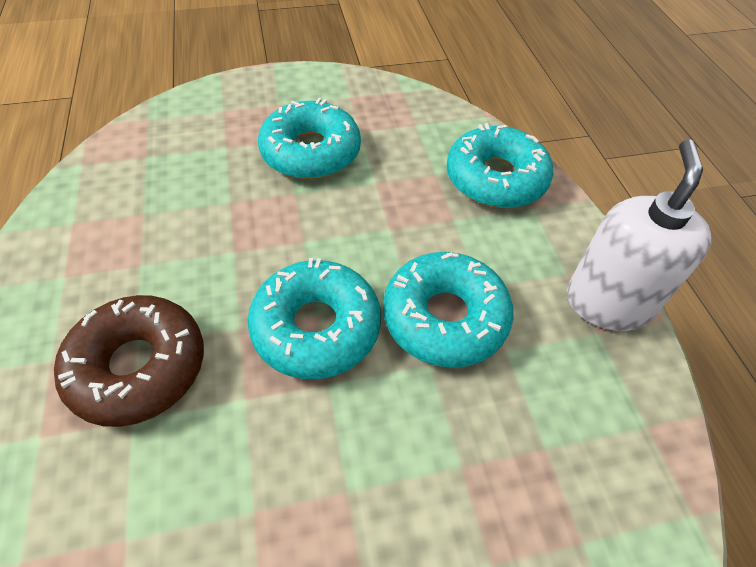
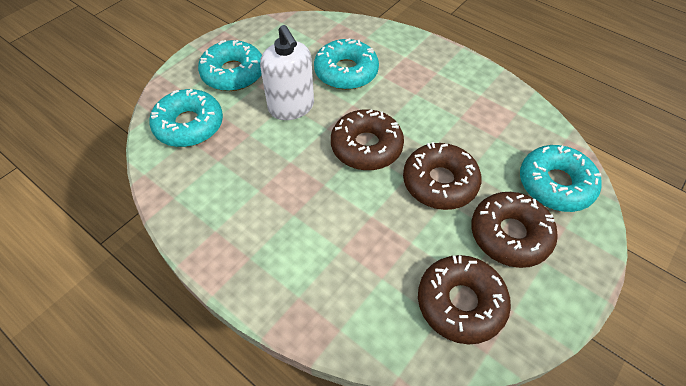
brown donut: 1 -> 4

